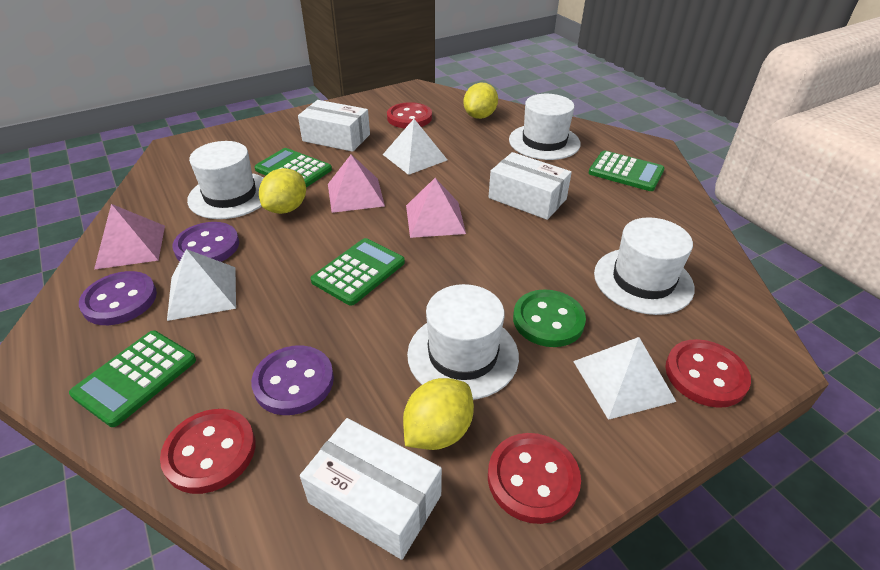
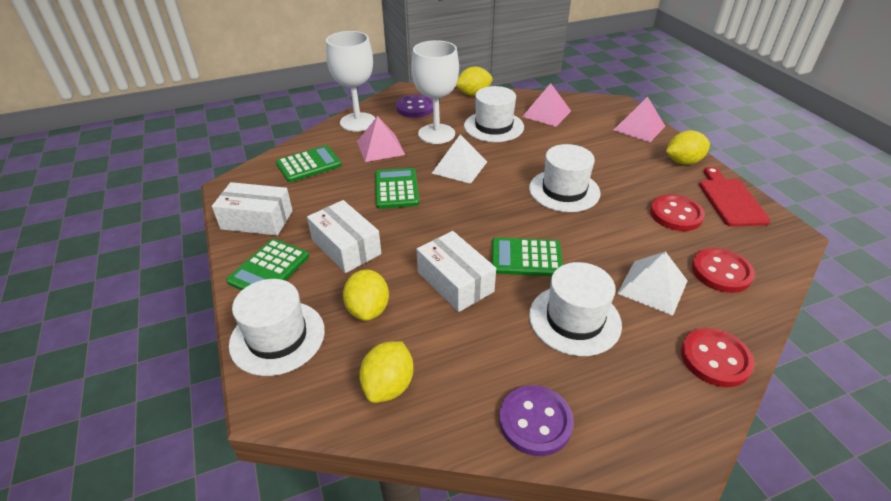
green button: 1 -> 0
purple button: 3 -> 2
red button: 4 -> 3
red cutting board: 0 -> 1
white goblet: 0 -> 2
white pyramid: 3 -> 2
yellow lemon: 3 -> 4

